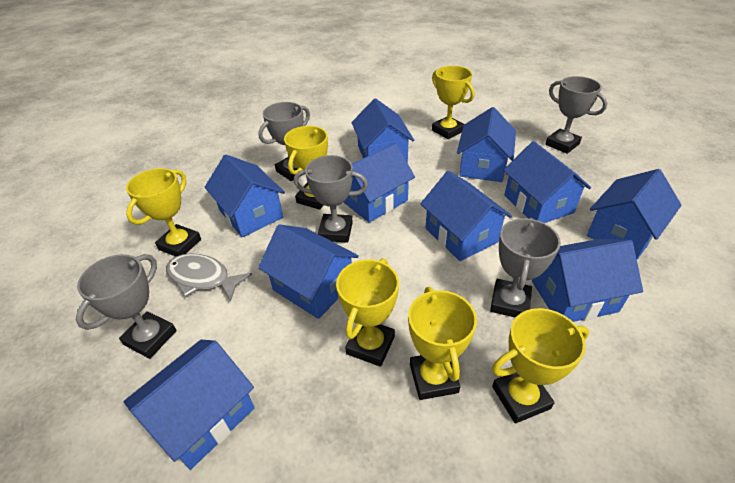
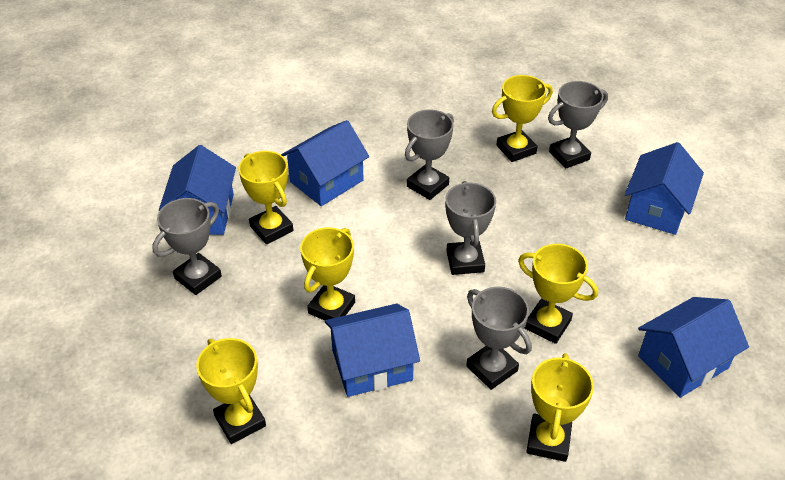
blue house: 10 -> 5
grey fish: 1 -> 0

